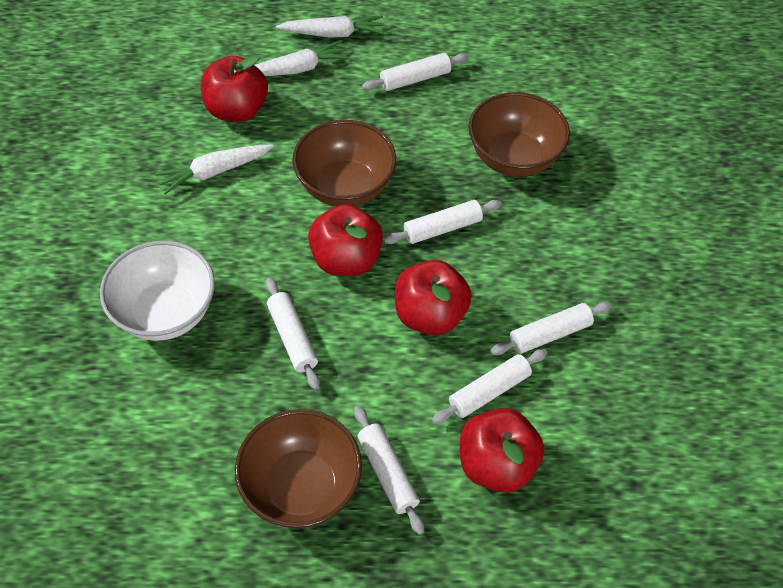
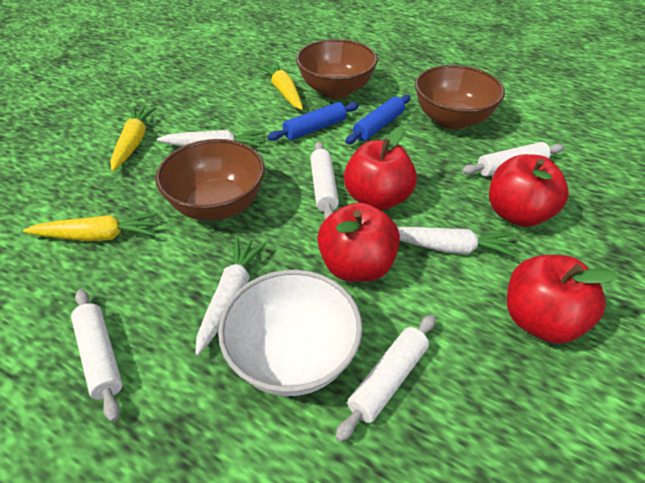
blue rolling pin: 0 -> 2
white rolling pin: 6 -> 4
yellow carrot: 0 -> 3

